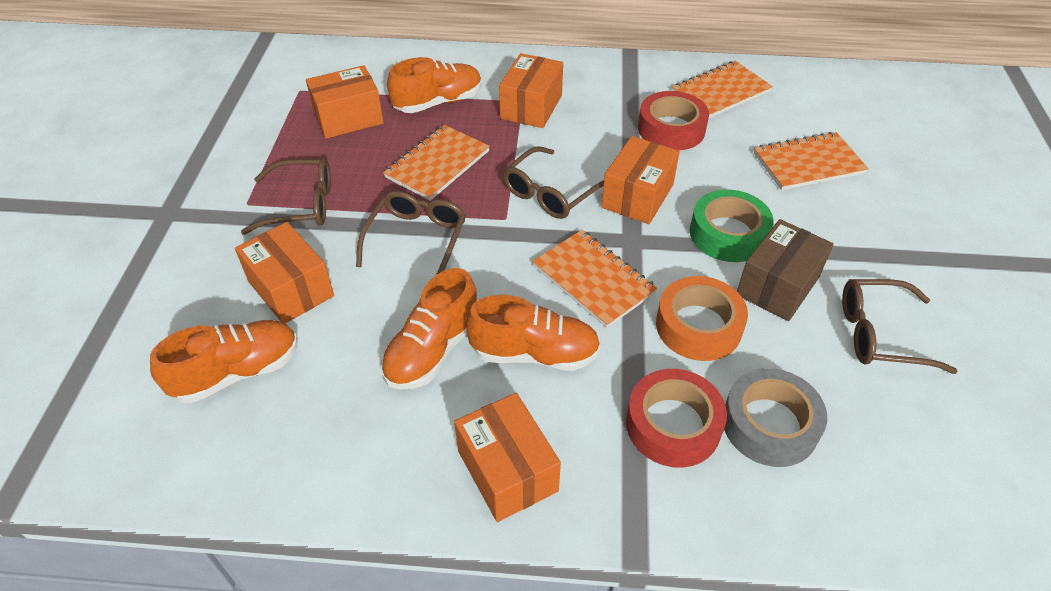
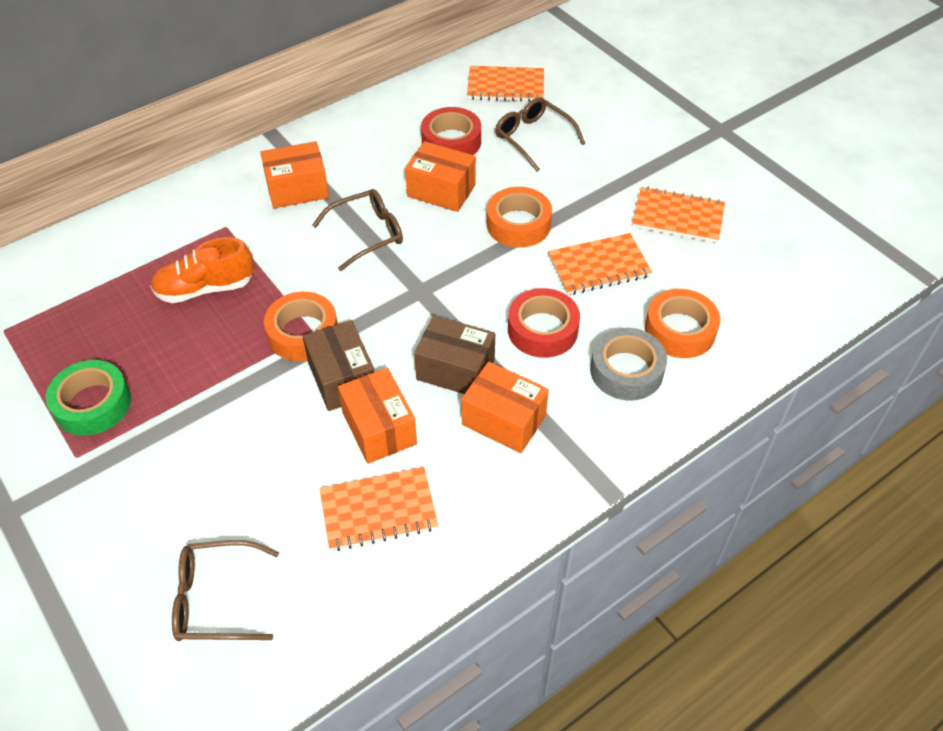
brown box: 1 -> 2
brown glasses: 4 -> 3
orange box: 5 -> 4
orange shoe: 4 -> 1
orange tape: 1 -> 3

